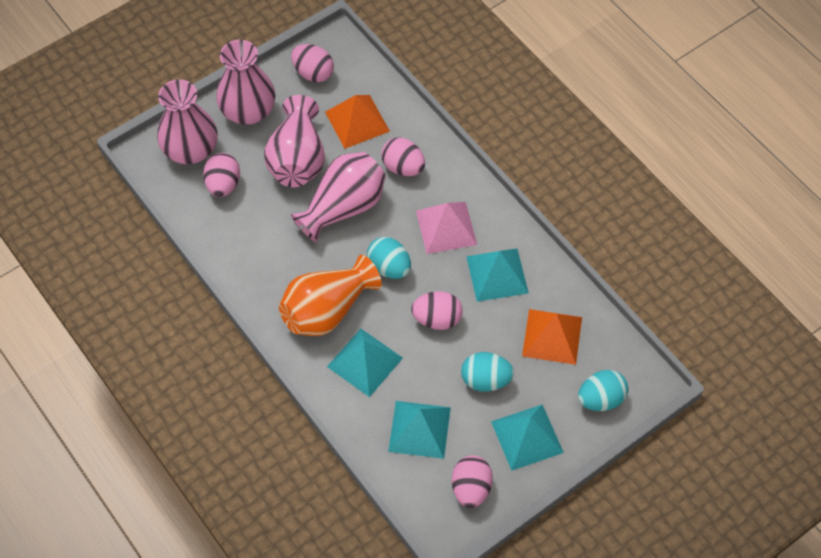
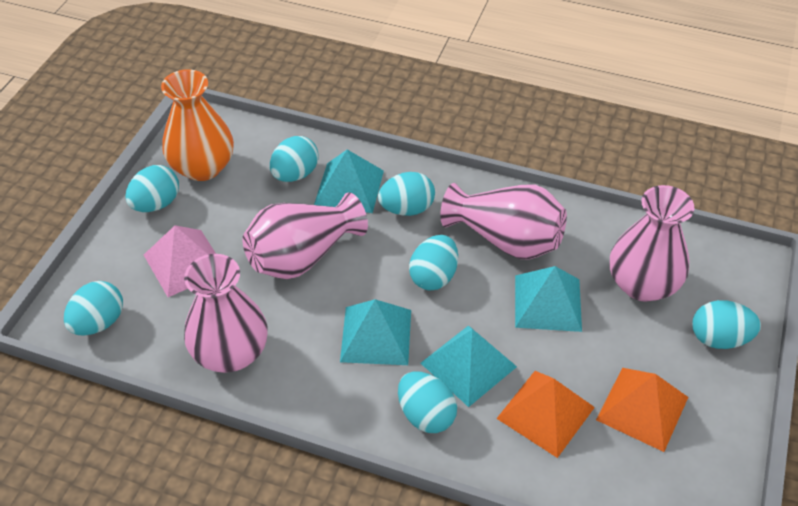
pink egg: 5 -> 0
turquoise egg: 3 -> 7

